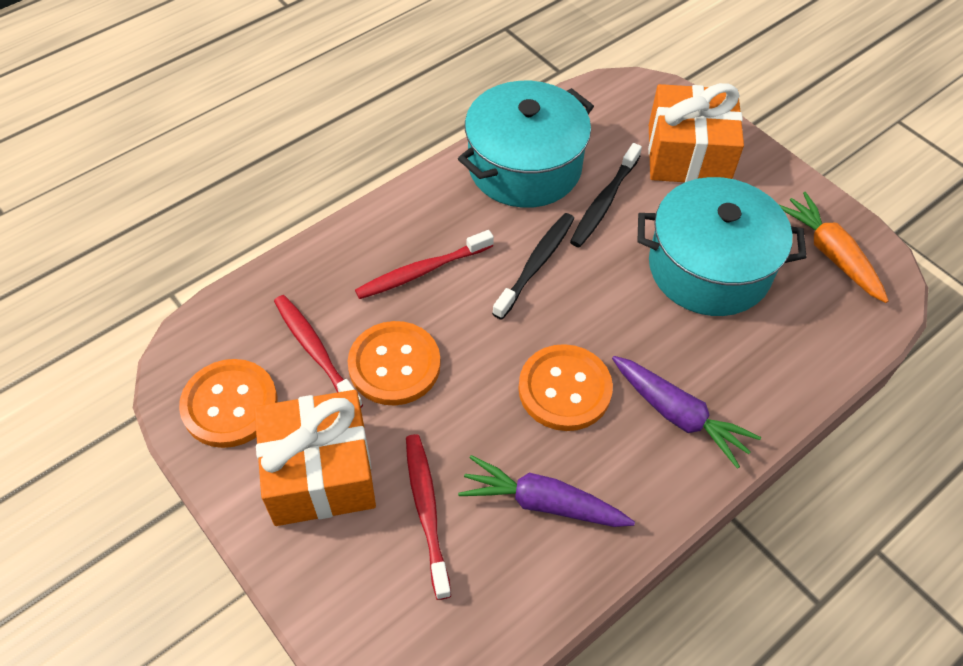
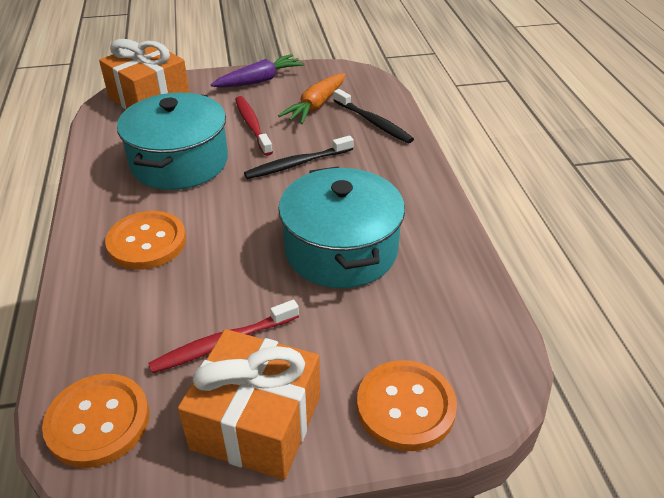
purple carrot: 2 -> 1
red toothbrush: 3 -> 2

